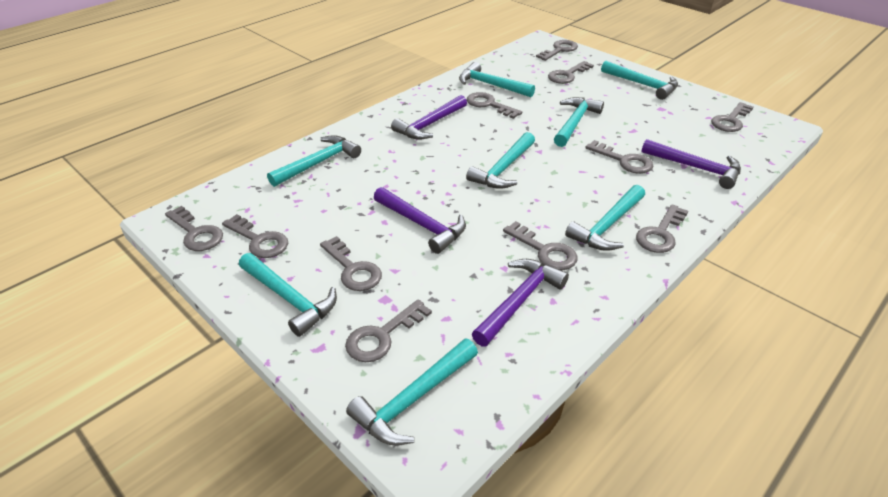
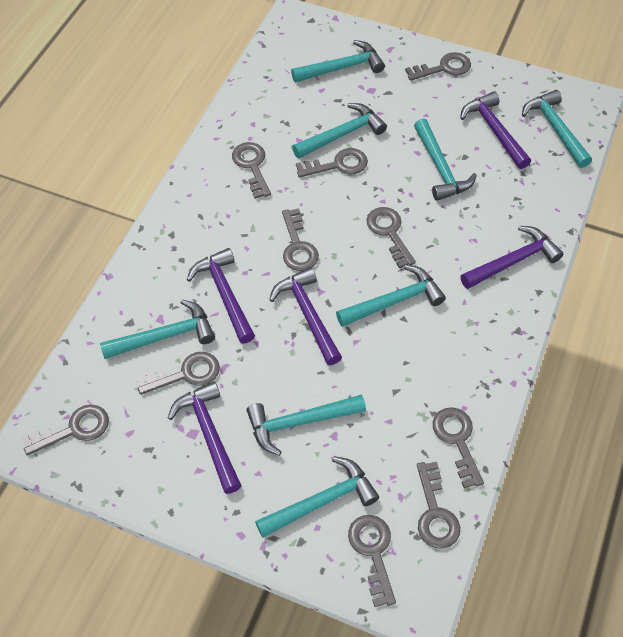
grey key: 11 -> 10
purple hammer: 4 -> 5

